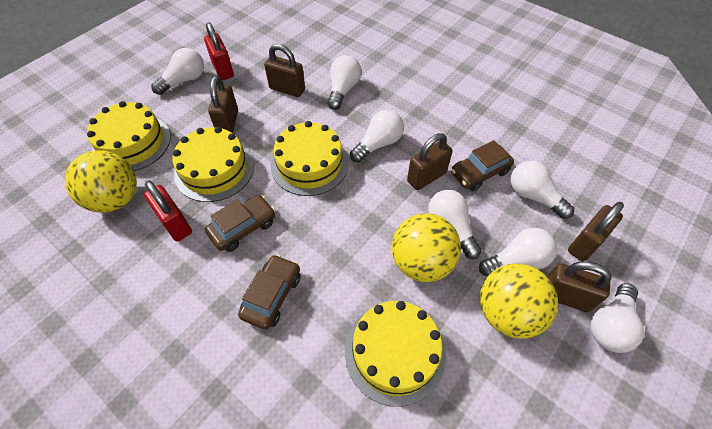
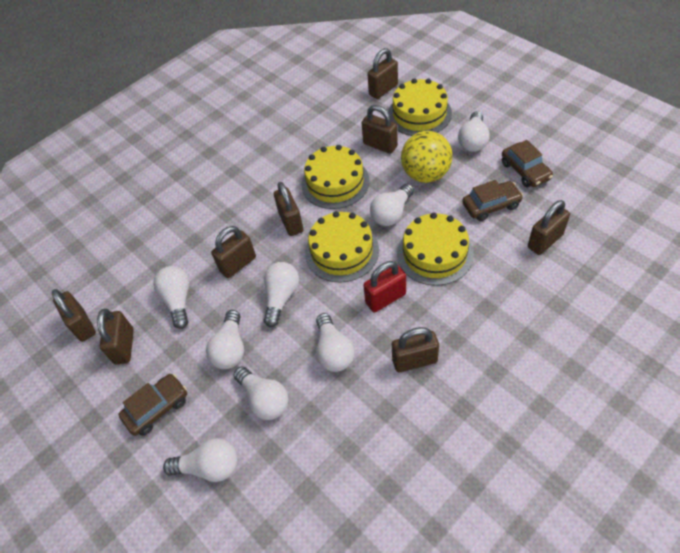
brown padlock: 5 -> 8
red padlock: 2 -> 1
white light bulb: 7 -> 8
yellow ball: 3 -> 1

